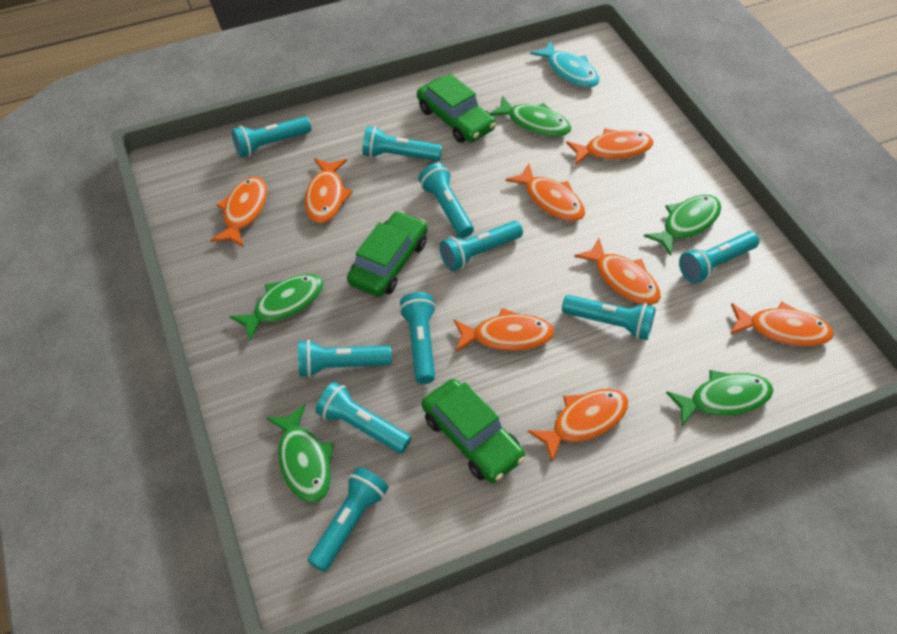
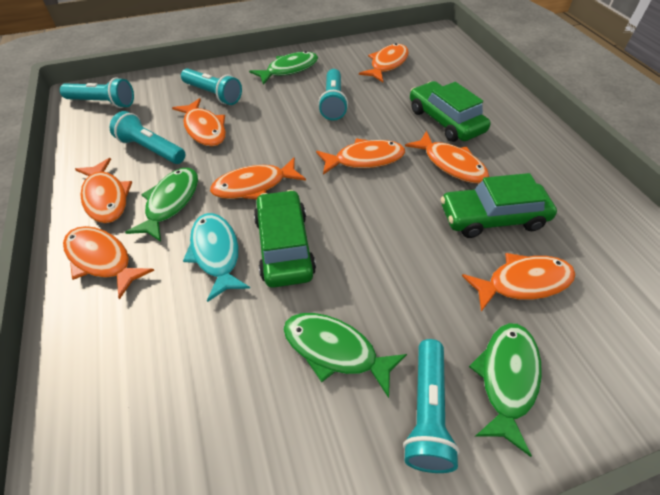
green fish: 5 -> 4
turquoise flashlight: 10 -> 5

